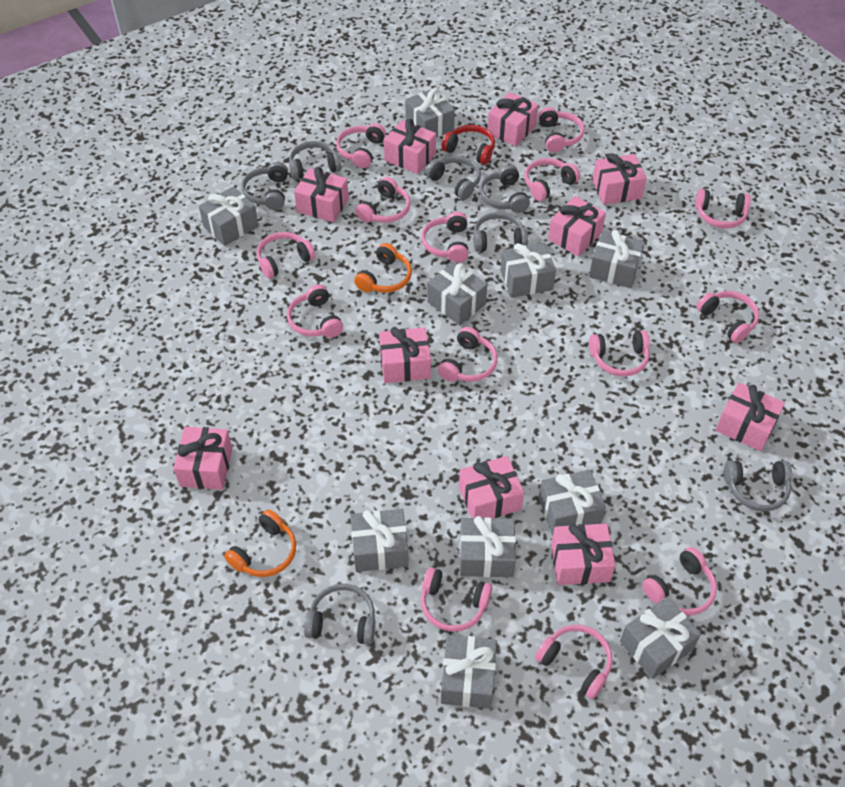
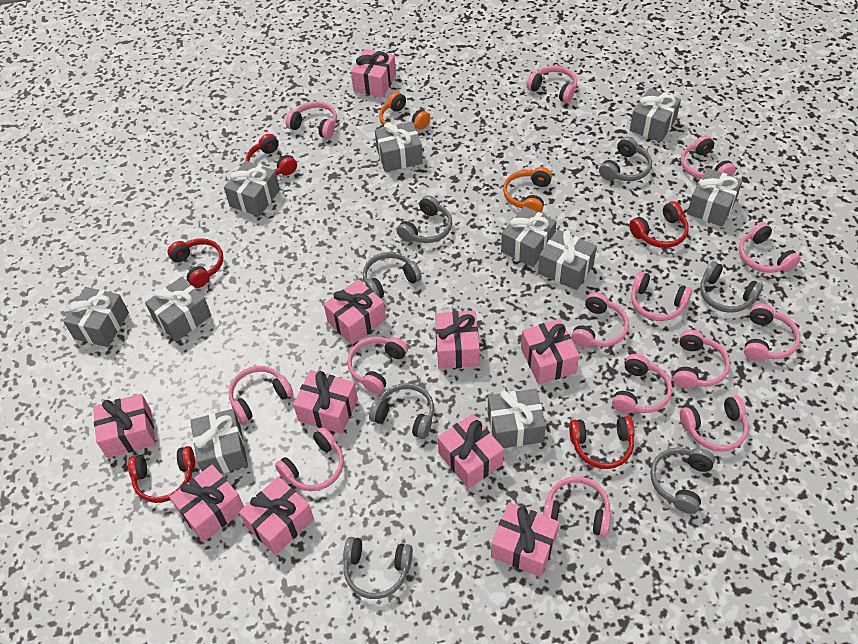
red headphones: 1 -> 5

